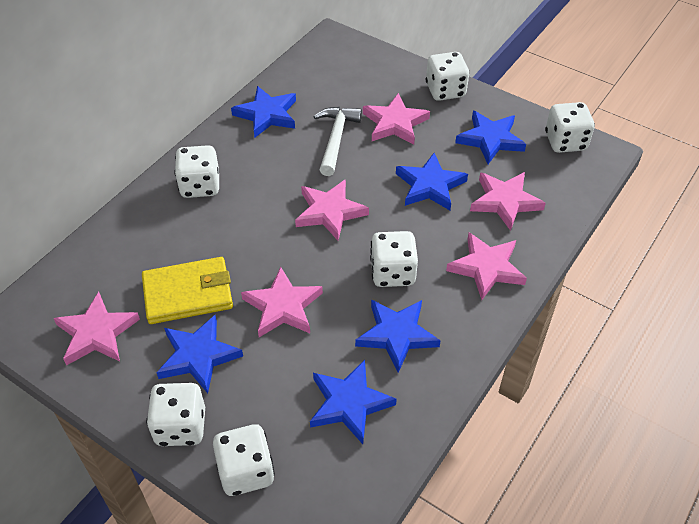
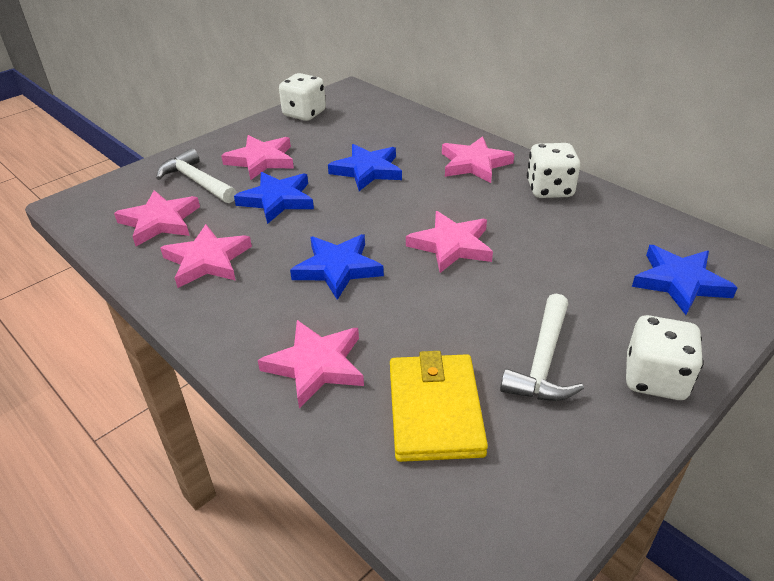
blue star: 6 -> 4
white dice: 6 -> 3
white hammer: 1 -> 2

